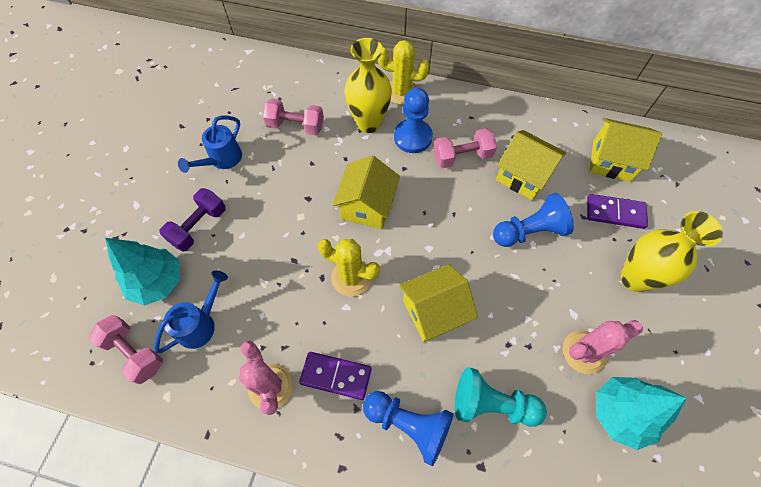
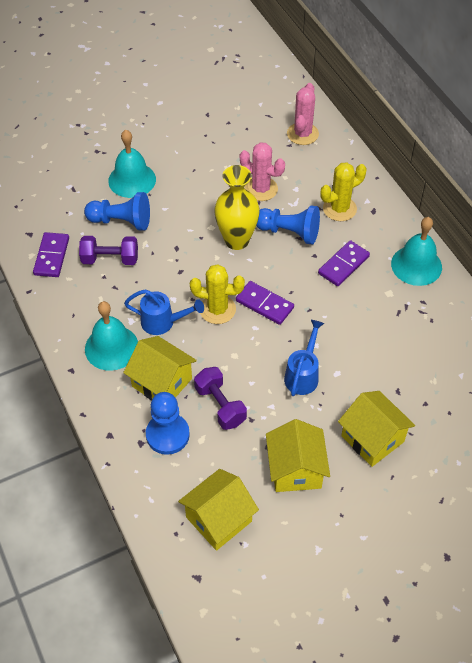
pink dumbbell: 3 -> 0
purple domino: 2 -> 3
purple dumbbell: 1 -> 2
turquoise bell: 0 -> 3
turquoise pawn: 1 -> 0
turquoise tree: 2 -> 0
yellow vase: 2 -> 1

